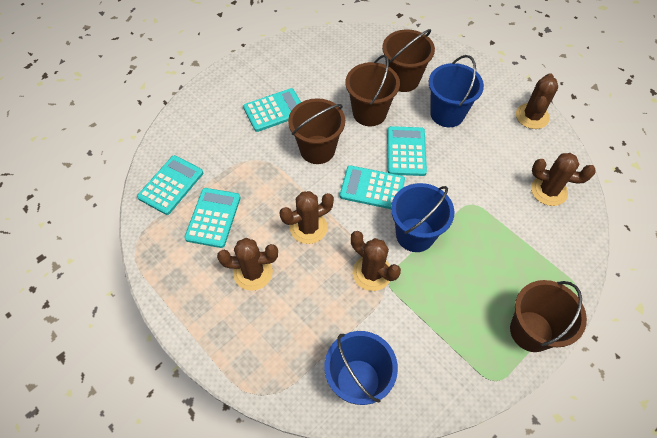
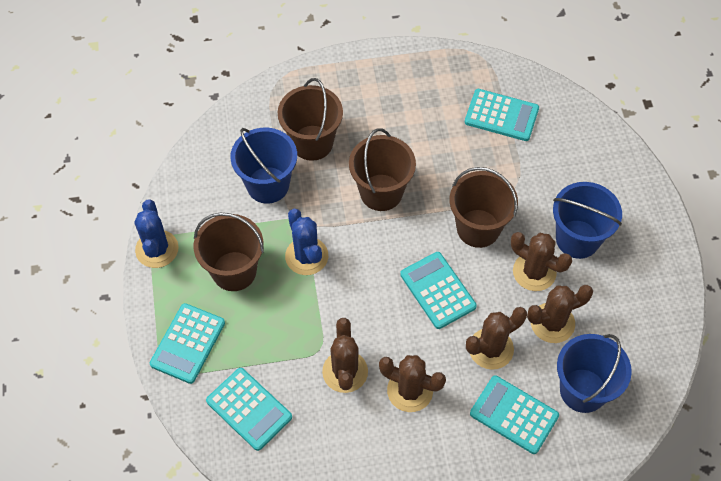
blue cactus: 0 -> 2

